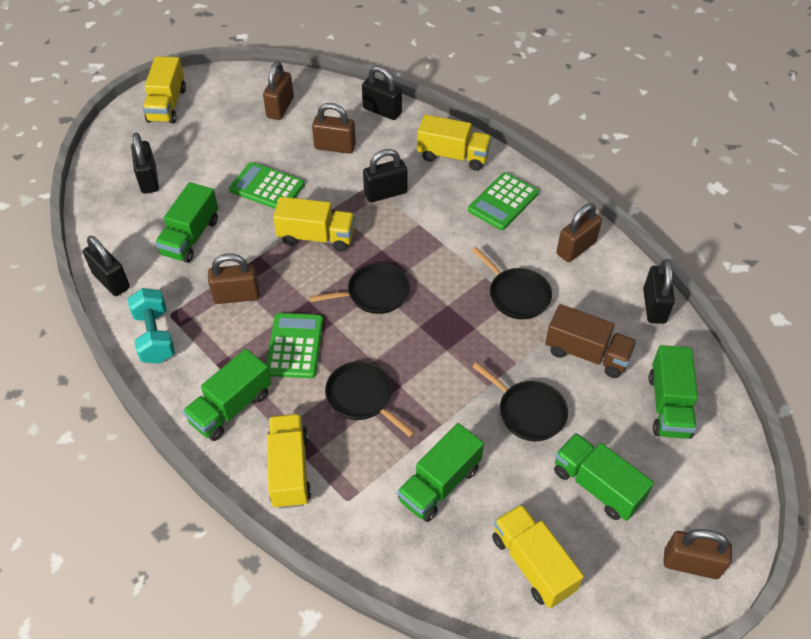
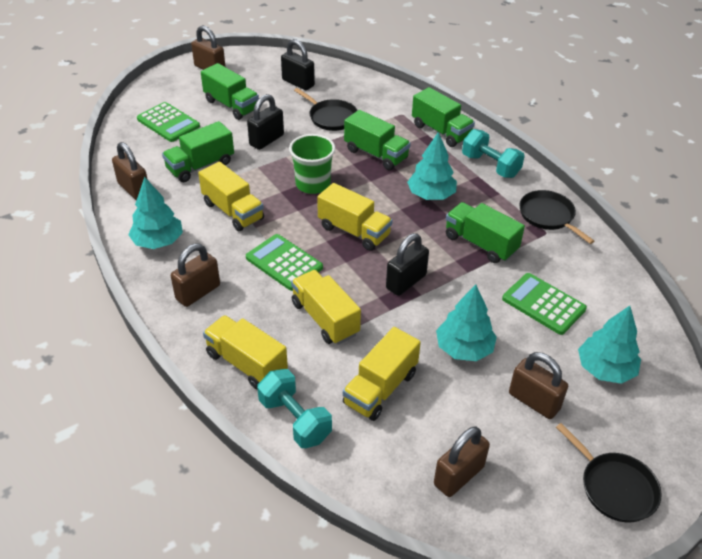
black padlock: 5 -> 3
black pan: 4 -> 3
brown truck: 1 -> 0
green cup: 0 -> 1
turquoise dumbbell: 1 -> 2
turquoise tree: 0 -> 4

